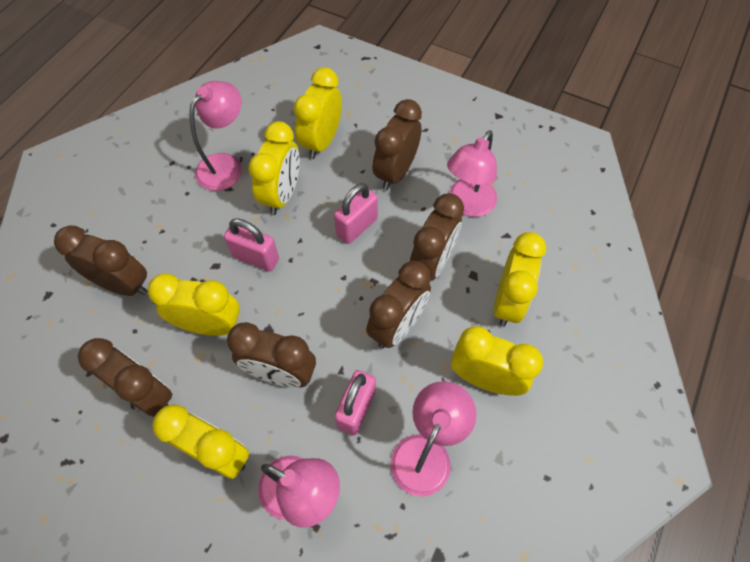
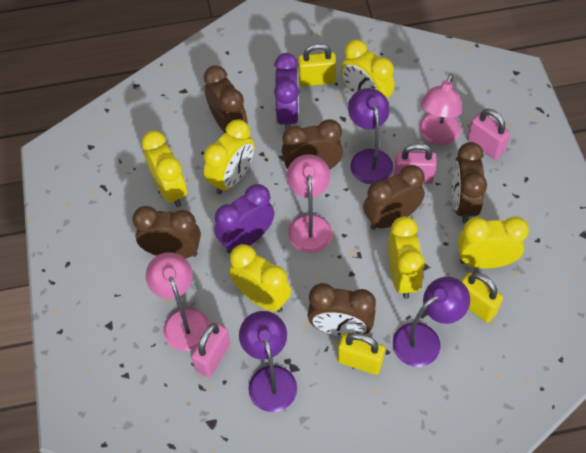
pink lamp: 4 -> 3
purple clock: 0 -> 2
purple lamp: 0 -> 3
yellow padlock: 0 -> 3

